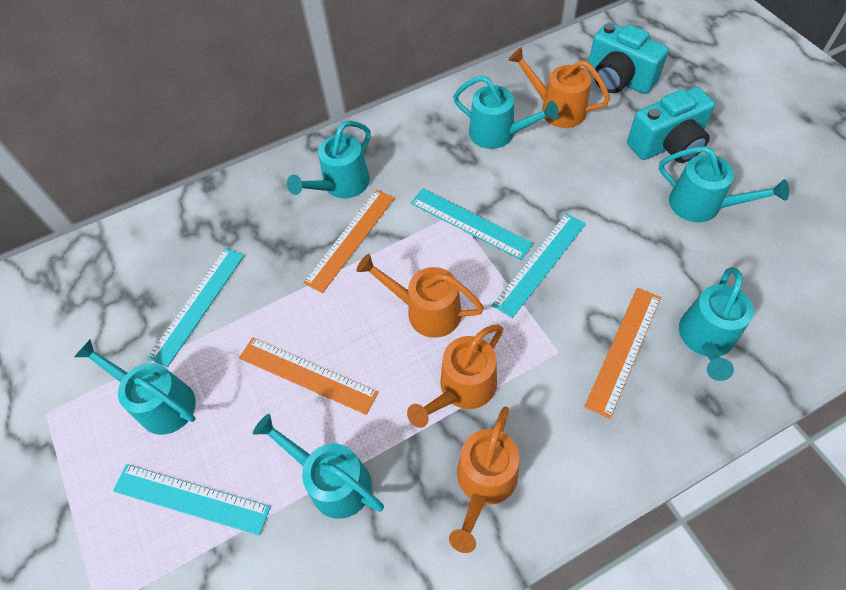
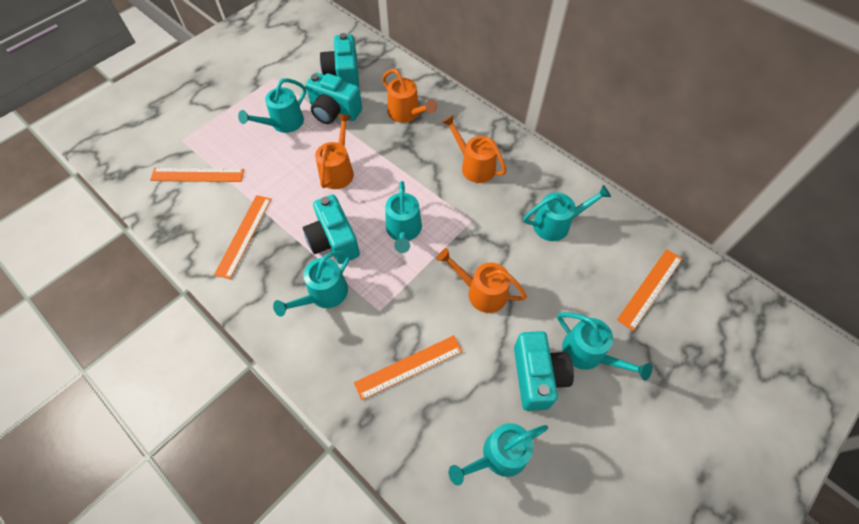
orange ruler: 3 -> 4
turquoise camera: 2 -> 4
turquoise ruler: 4 -> 0

